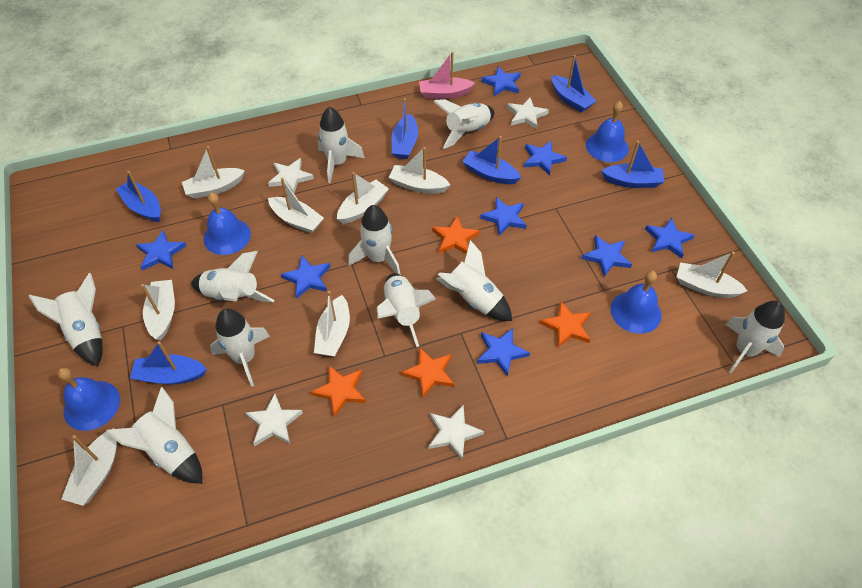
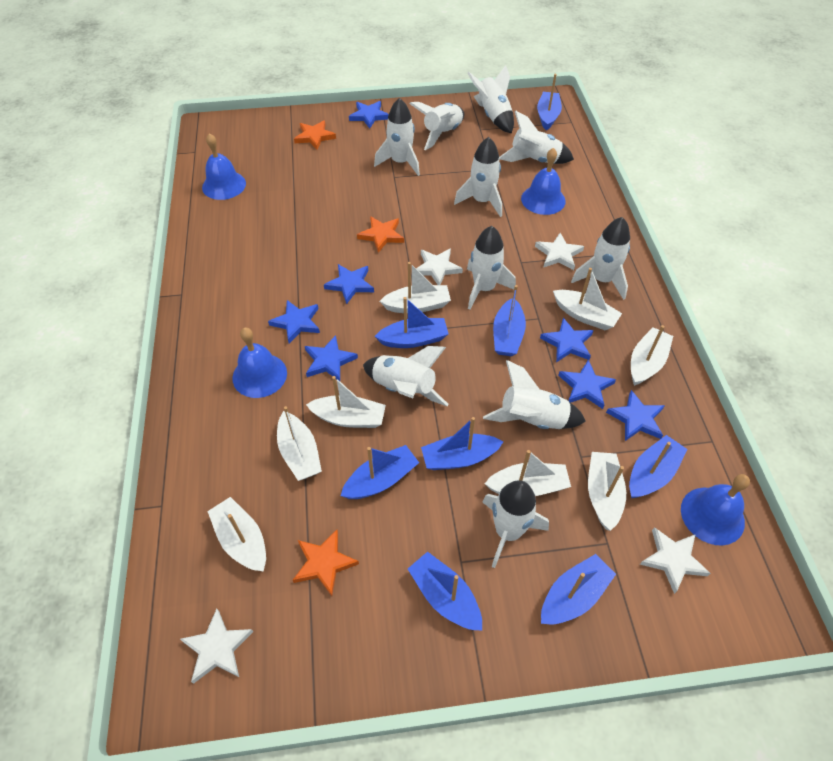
blue boat: 6 -> 8
blue star: 8 -> 7
orange star: 4 -> 3
pink boat: 1 -> 0

